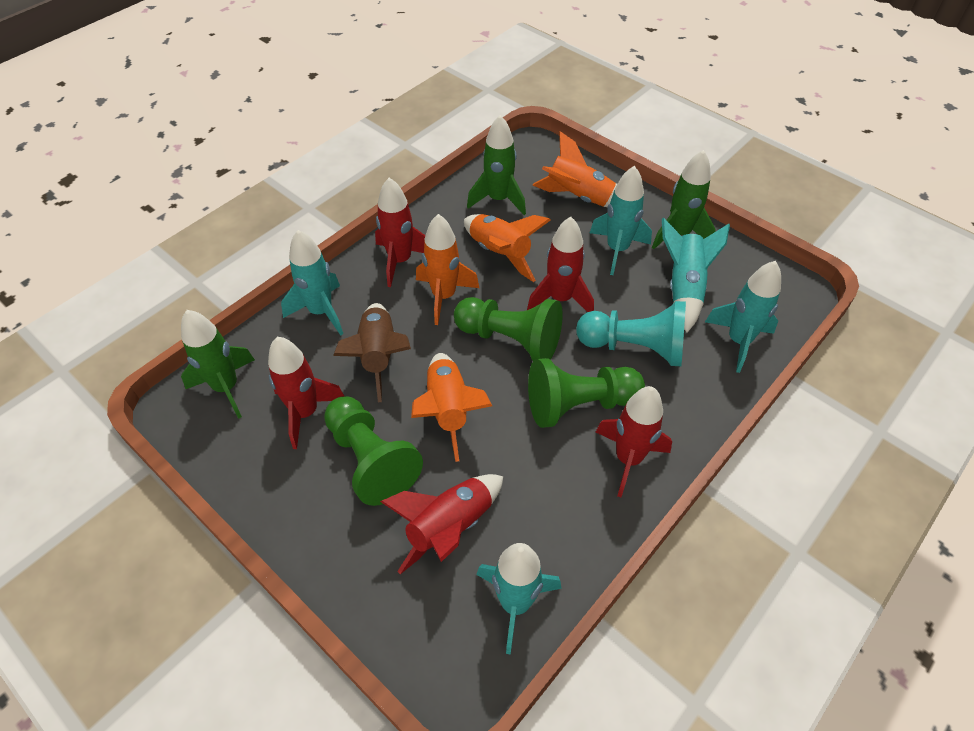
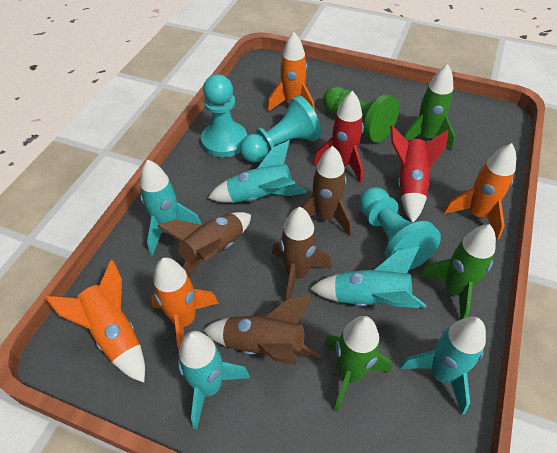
brown rocket: 1 -> 4
green pawn: 3 -> 1
red rocket: 5 -> 2
turquoise pawn: 1 -> 3

